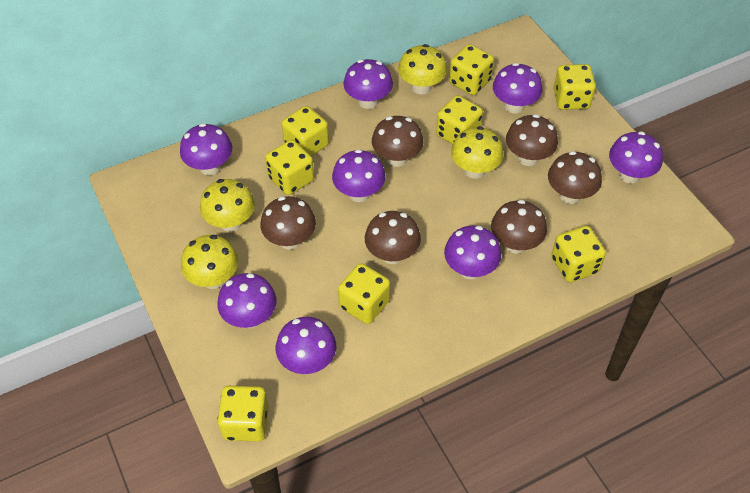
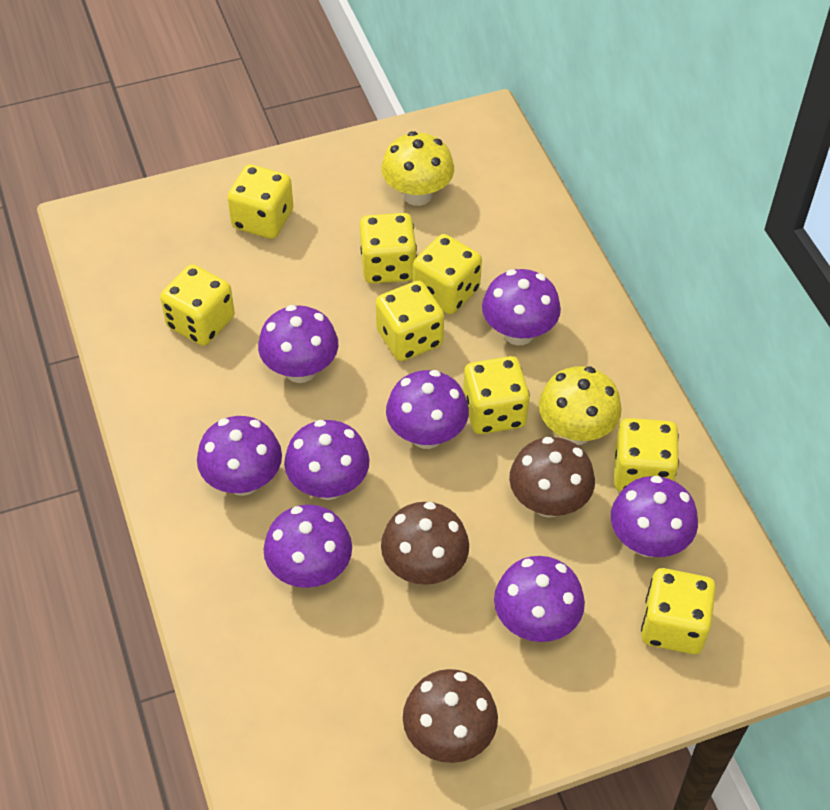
brown mushroom: 6 -> 3
yellow mushroom: 4 -> 2

